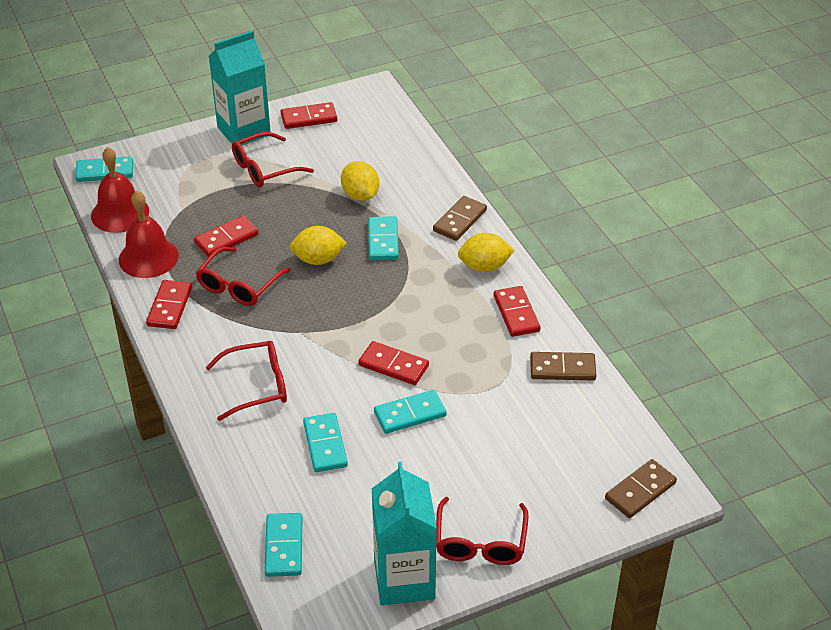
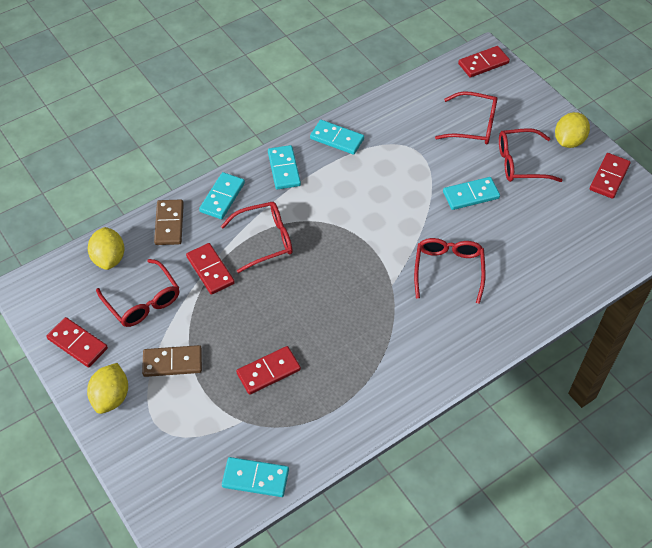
brown domino: 3 -> 2
red bell: 2 -> 0
red glasses: 4 -> 5
turquoise carton: 2 -> 0

